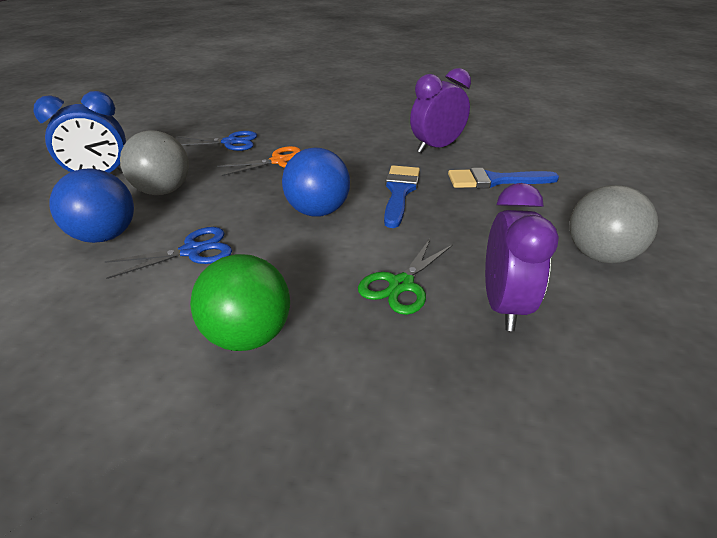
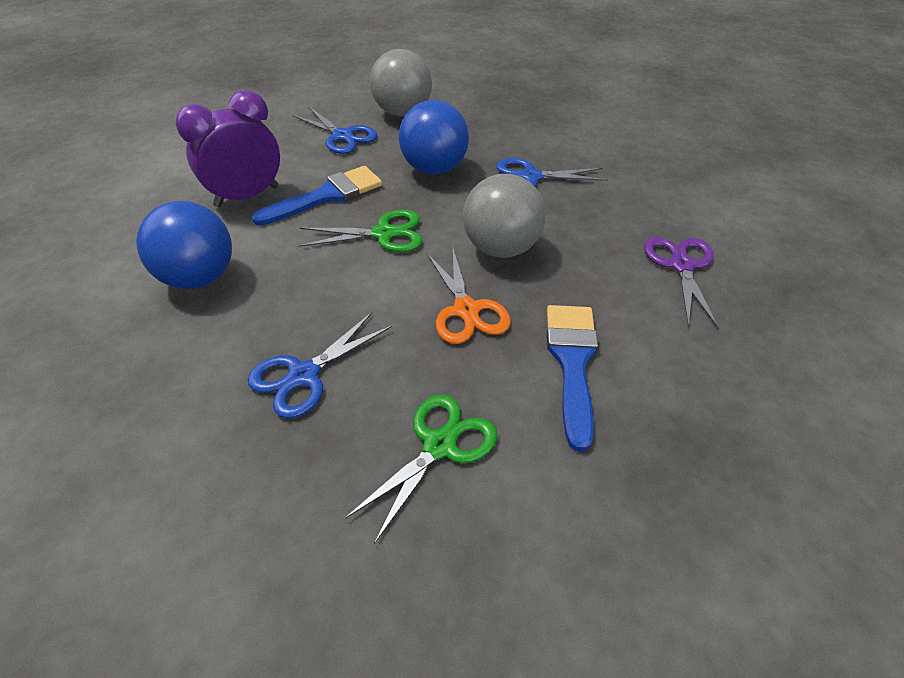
blue clock: 1 -> 0
blue scissors: 2 -> 3
green ball: 1 -> 0
green scissors: 1 -> 2
purple clock: 2 -> 1
purple scissors: 0 -> 1

